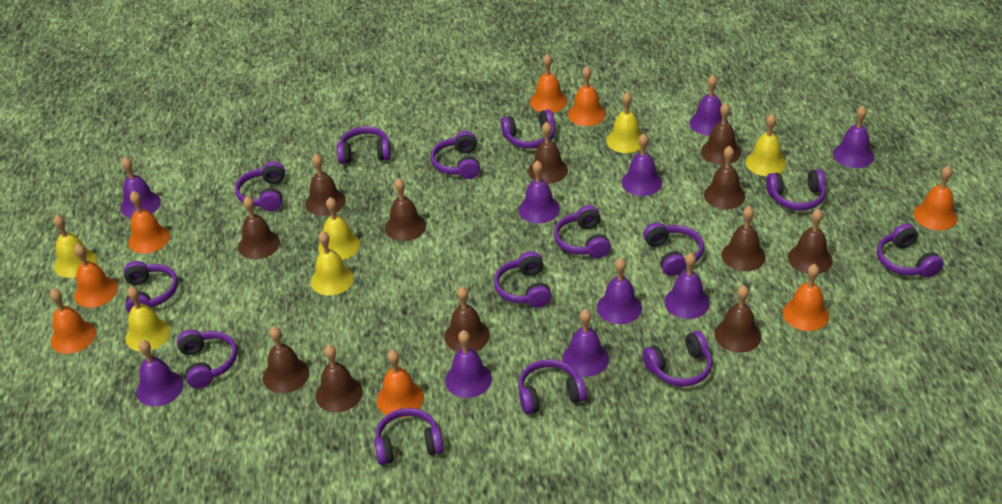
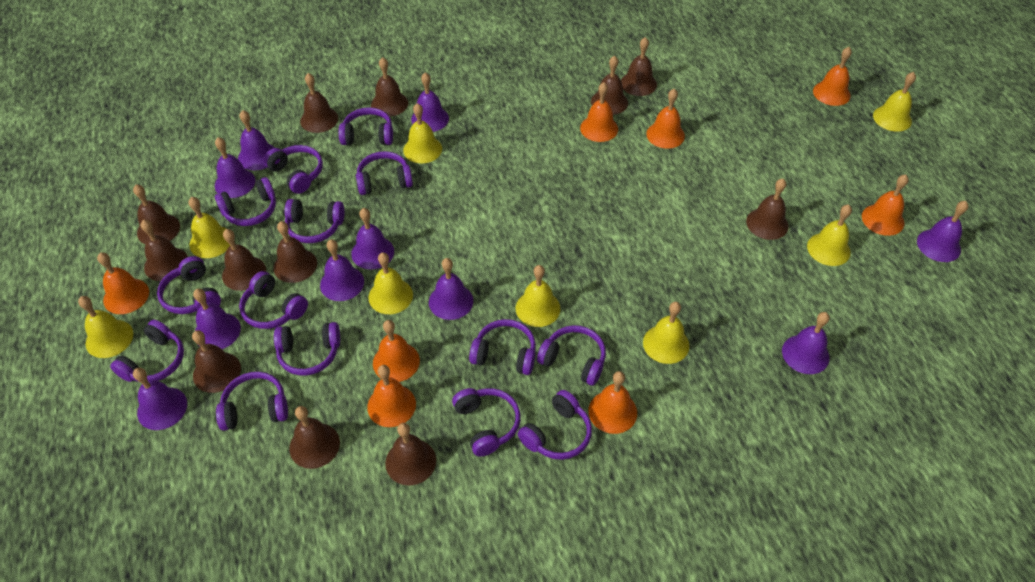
yellow bell: 6 -> 8

